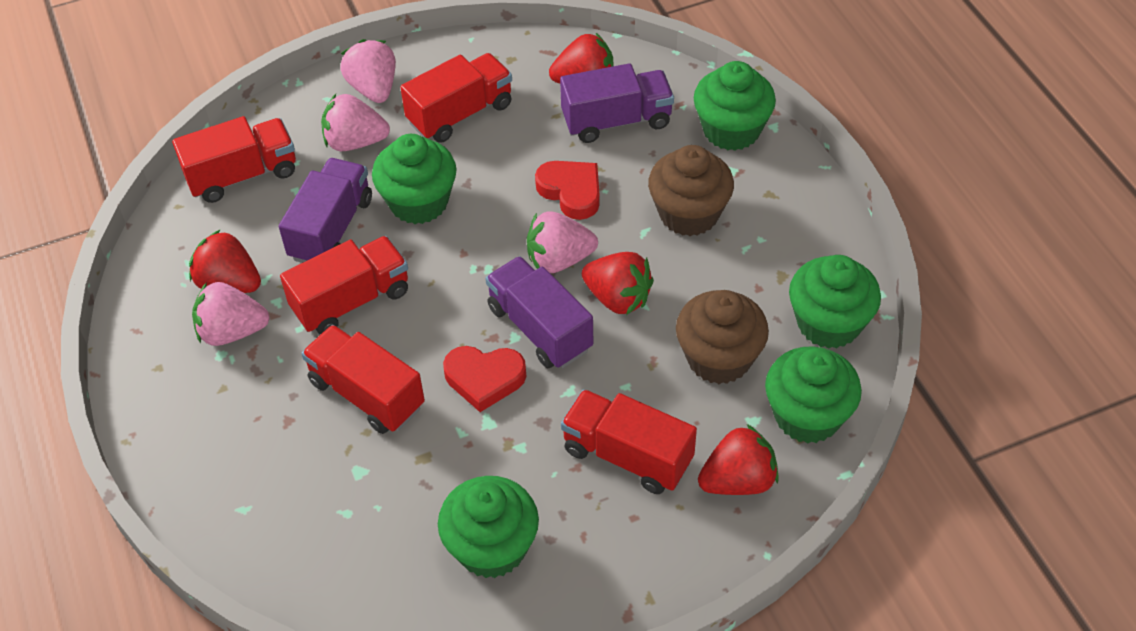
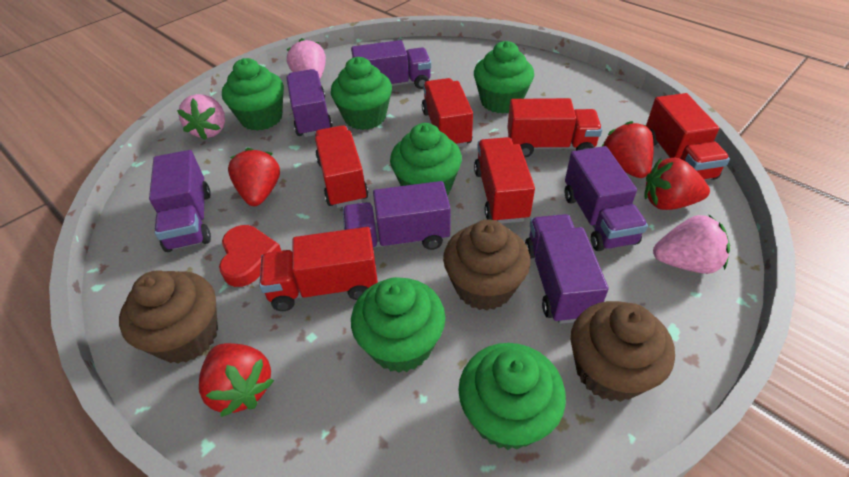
brown cupcake: 2 -> 3
green cupcake: 5 -> 6
pink strawberry: 4 -> 3
purple truck: 3 -> 6
red heart: 2 -> 1
red truck: 5 -> 6

